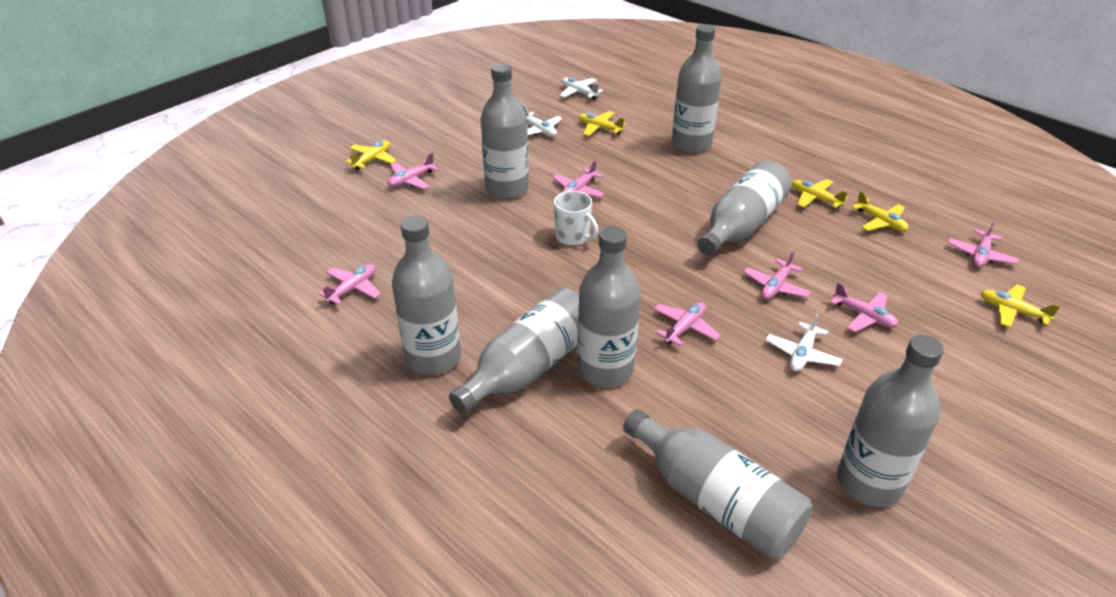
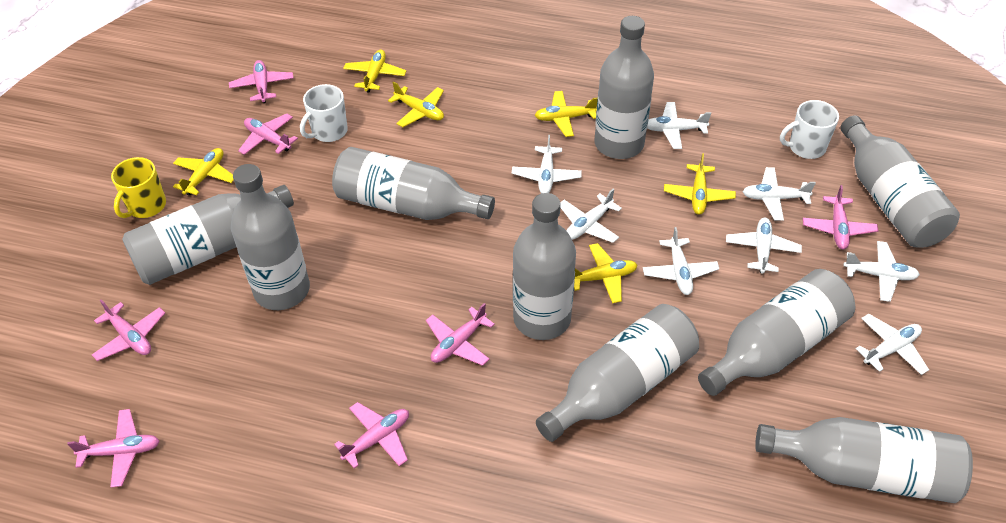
grey bottle: 8 -> 9
white mug: 1 -> 2
white plane: 3 -> 8
yellow mug: 0 -> 1
yellow plane: 5 -> 6

